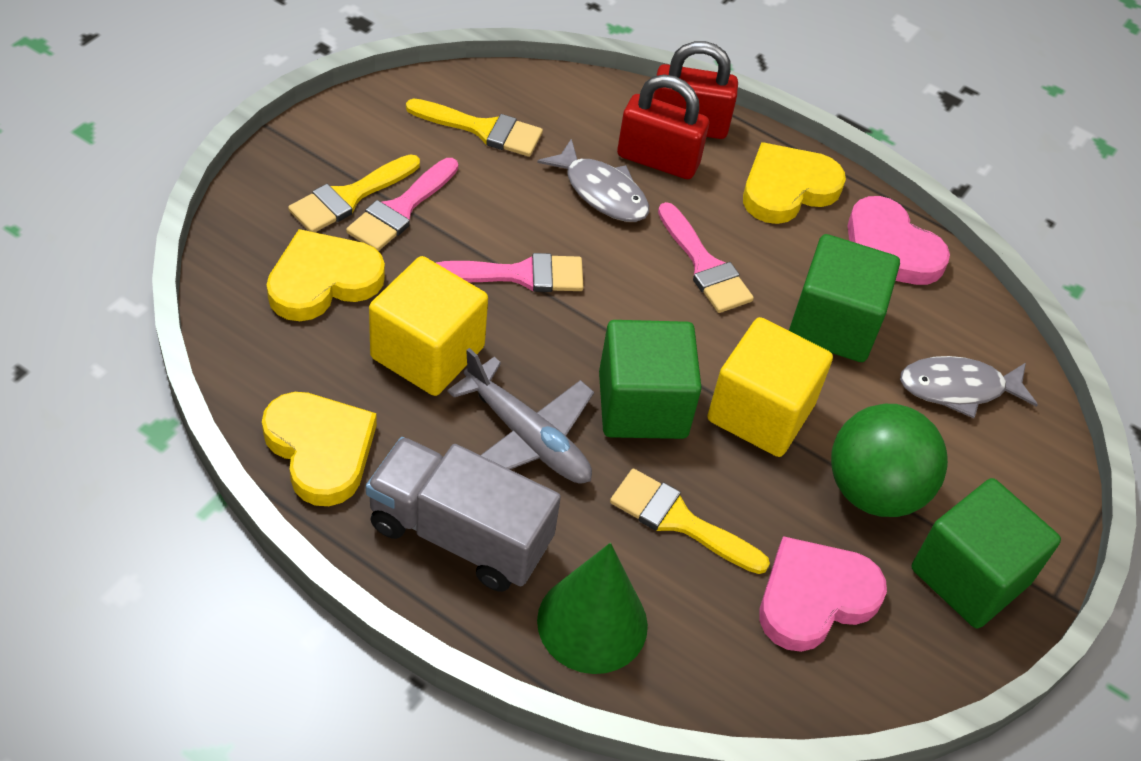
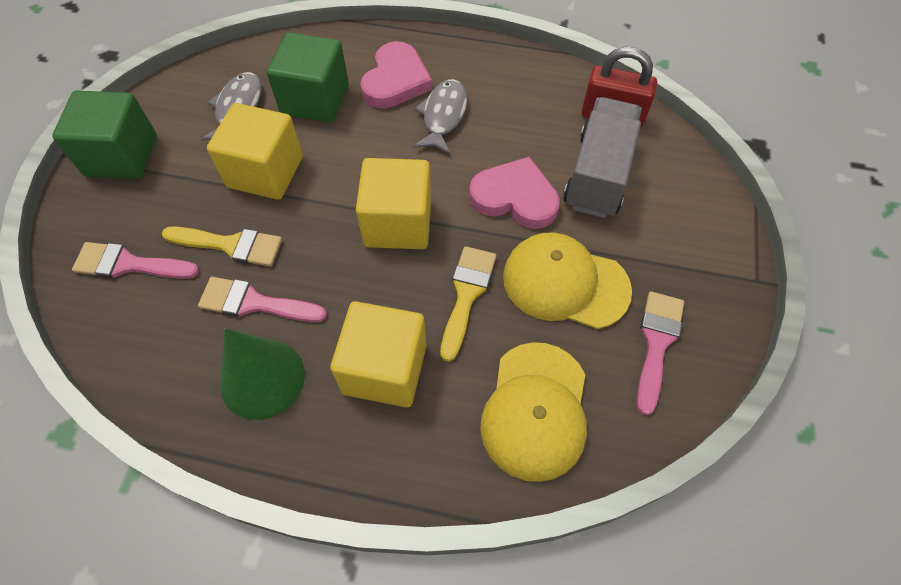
green ball: 1 -> 0
green cube: 3 -> 2
grey plane: 1 -> 0
red padlock: 2 -> 1
yellow brush: 3 -> 2
yellow cap: 0 -> 2
yellow cube: 2 -> 3
yellow heart: 3 -> 0

